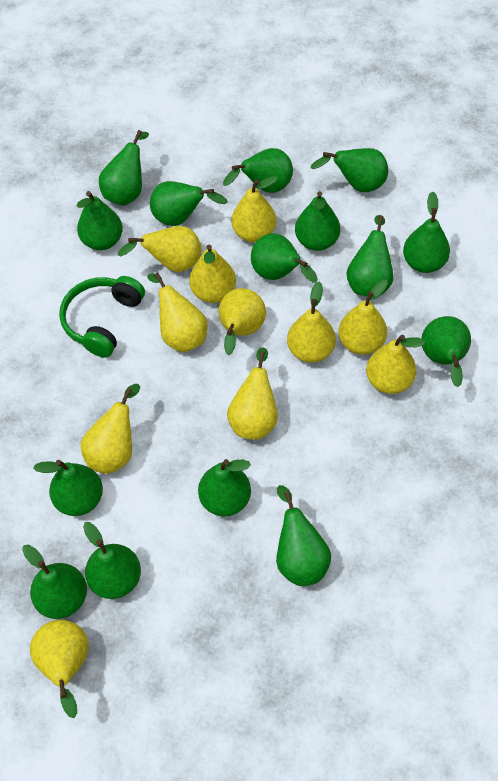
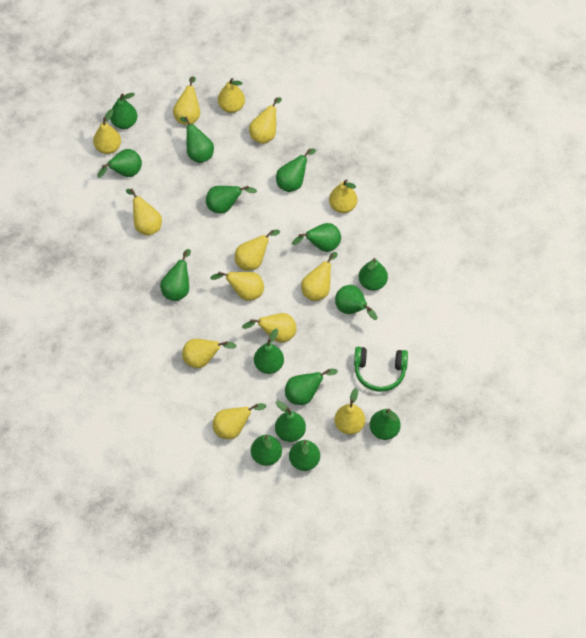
yellow pear: 11 -> 13

